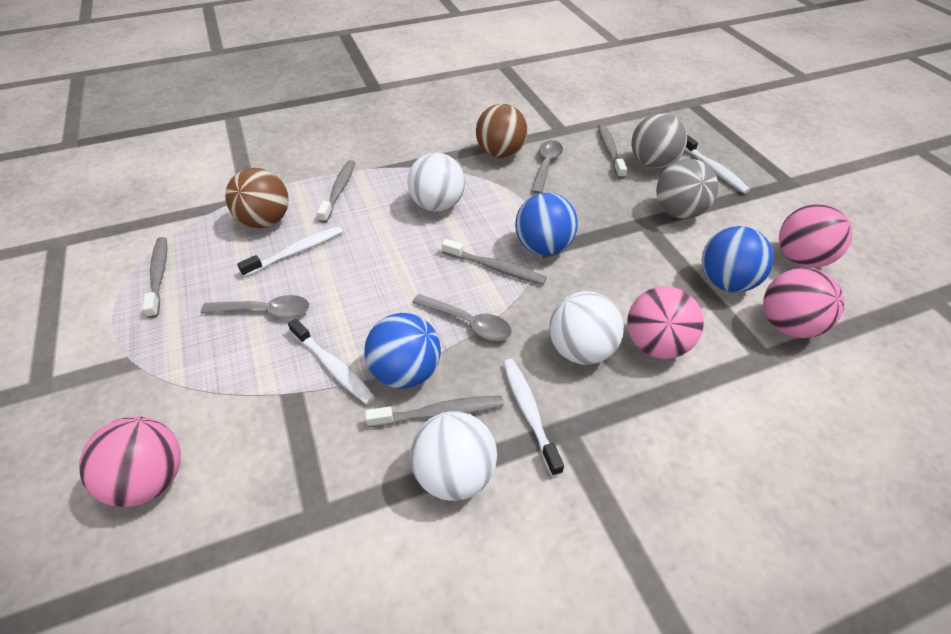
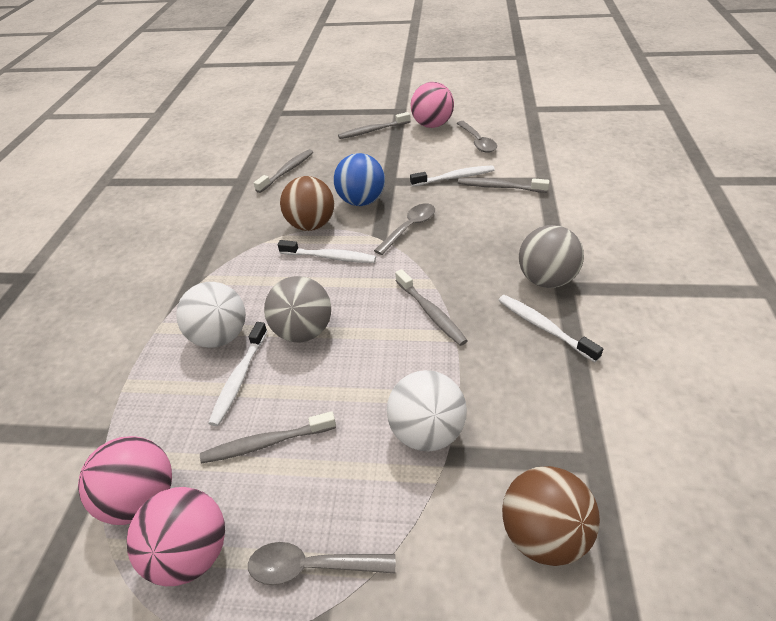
blue ball: 3 -> 1
pink ball: 4 -> 3
white ball: 3 -> 2

